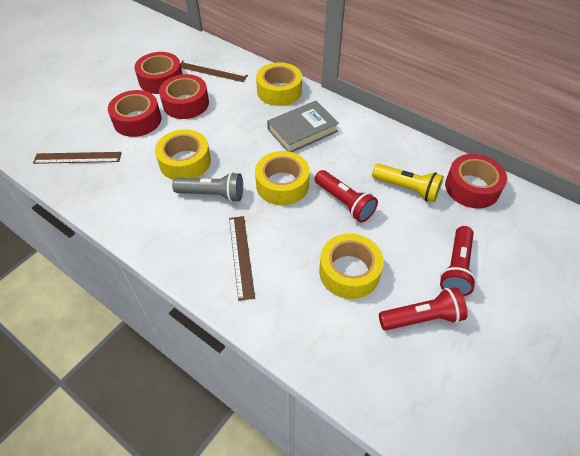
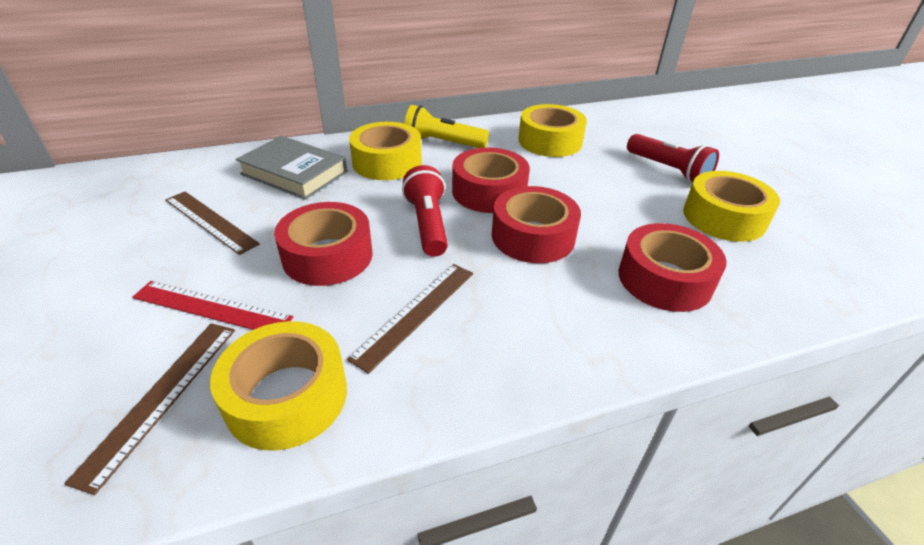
grey flashlight: 1 -> 0
red flashlight: 3 -> 2
red ruler: 0 -> 1

